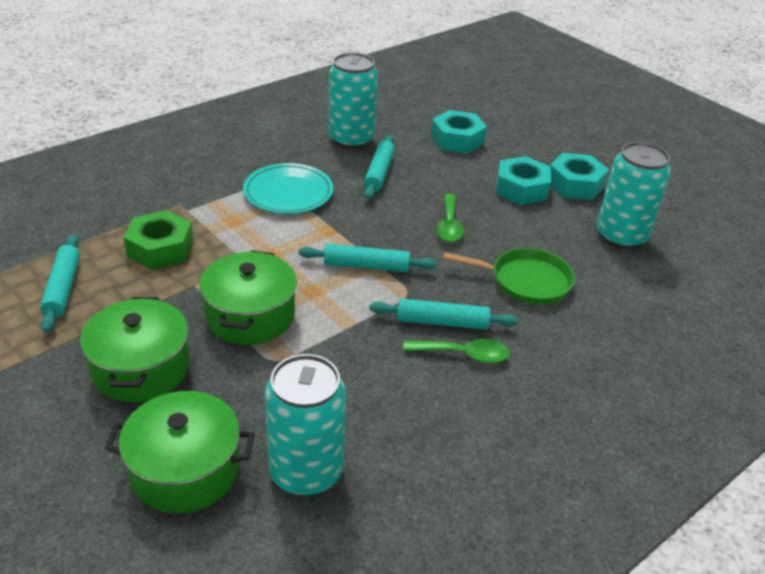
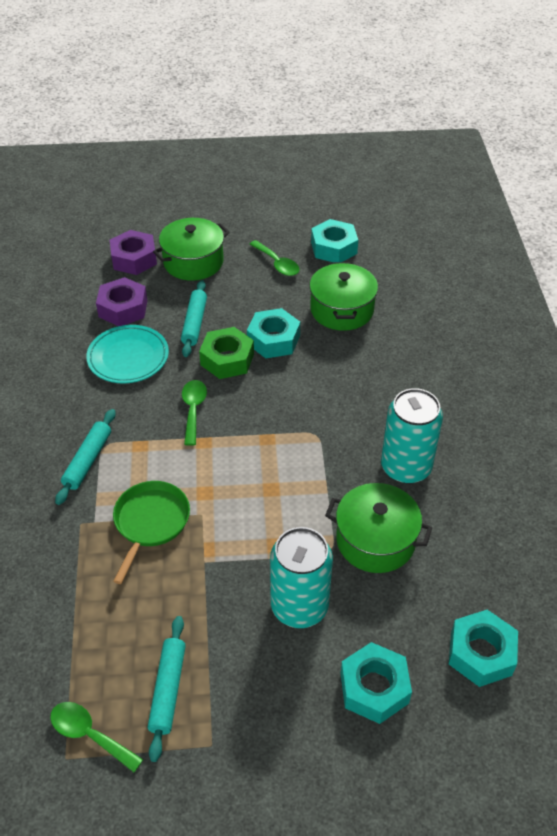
green spoon: 2 -> 3
purple nut: 0 -> 2
turquoise can: 3 -> 2
turquoise nut: 3 -> 4
turquoise rolling pin: 4 -> 3

